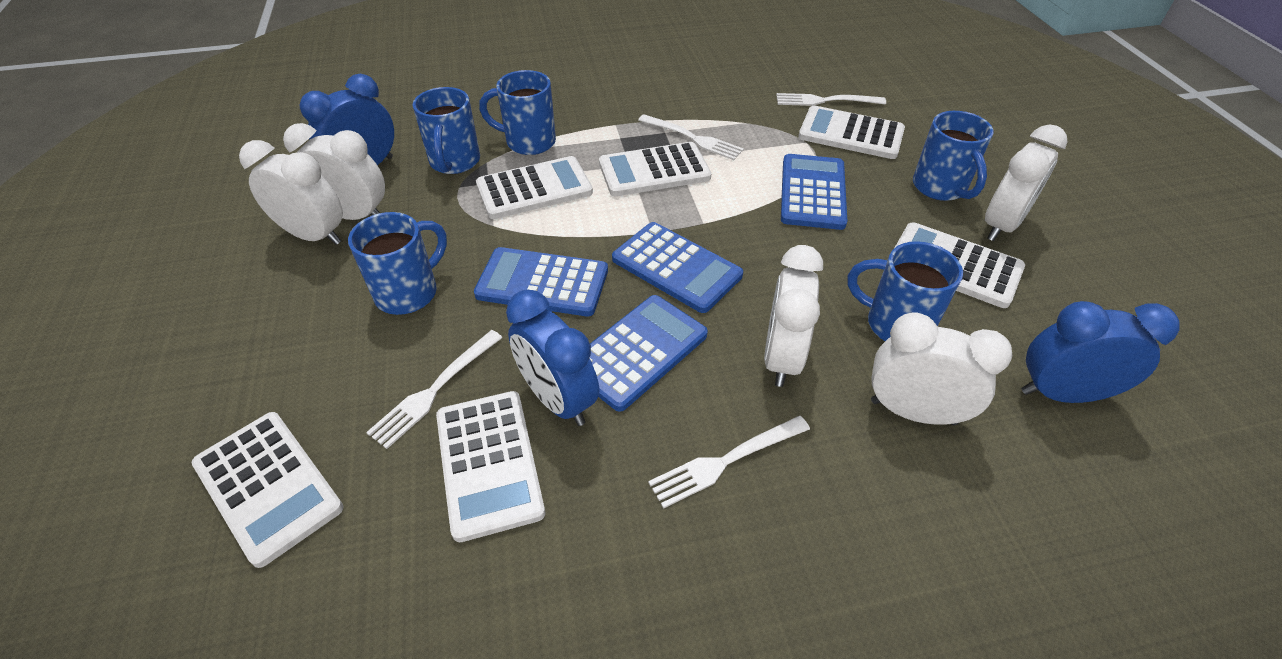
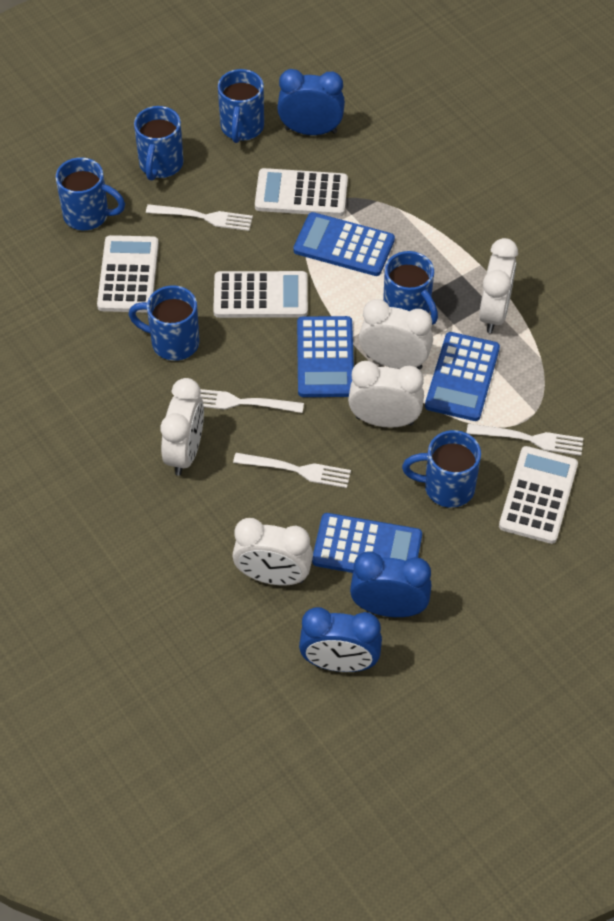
blue mug: 5 -> 6
white calculator: 6 -> 4

